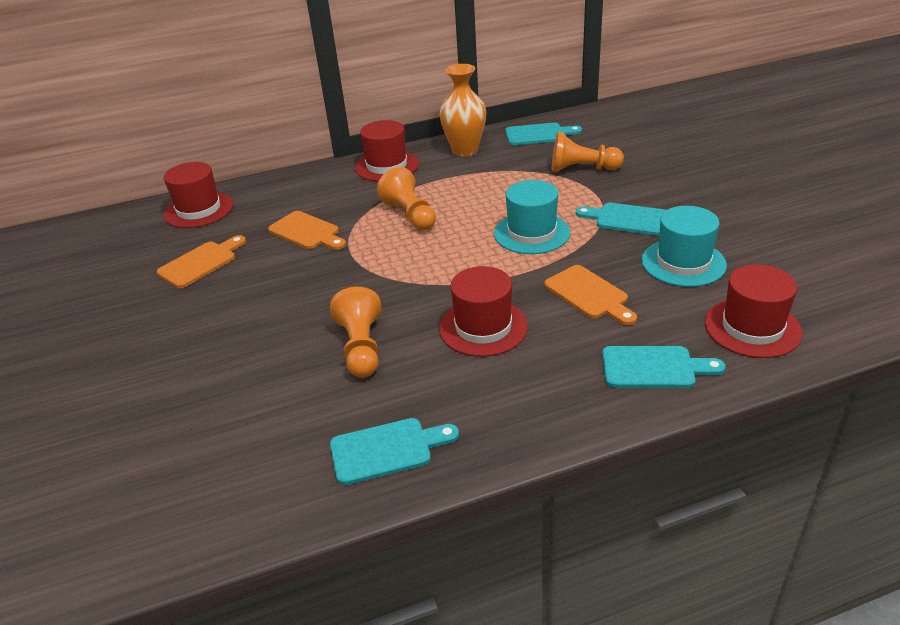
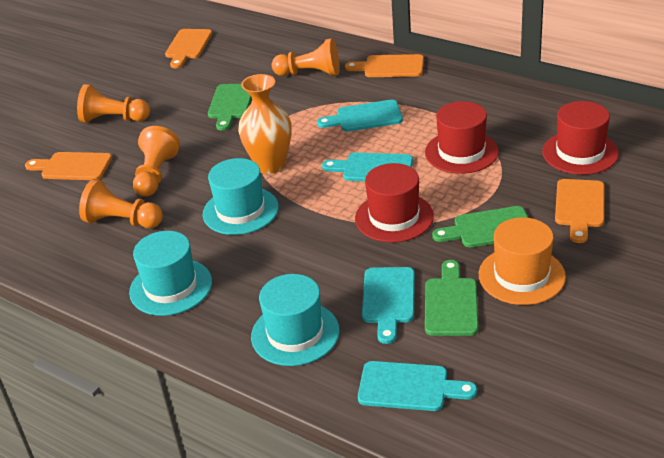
green cutting board: 0 -> 3
orange cutting board: 3 -> 4
orange hat: 0 -> 1
orange pawn: 3 -> 4
red hat: 4 -> 3
turquoise hat: 2 -> 3

